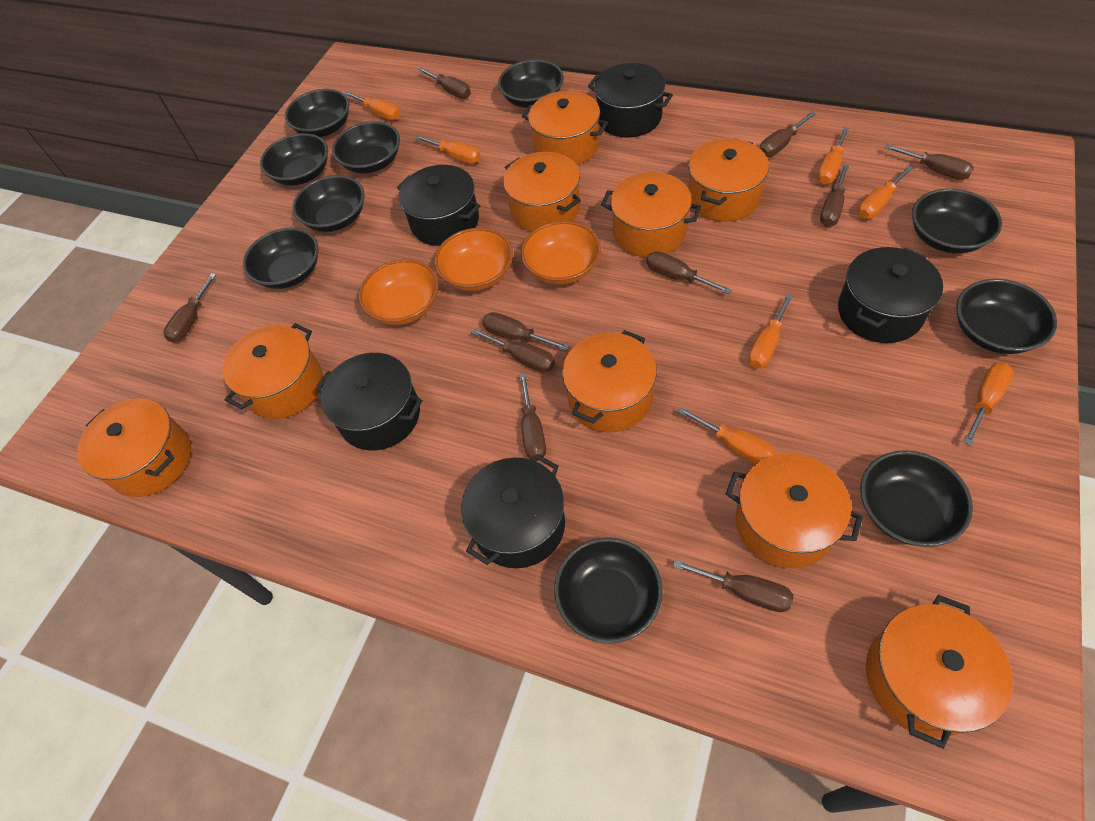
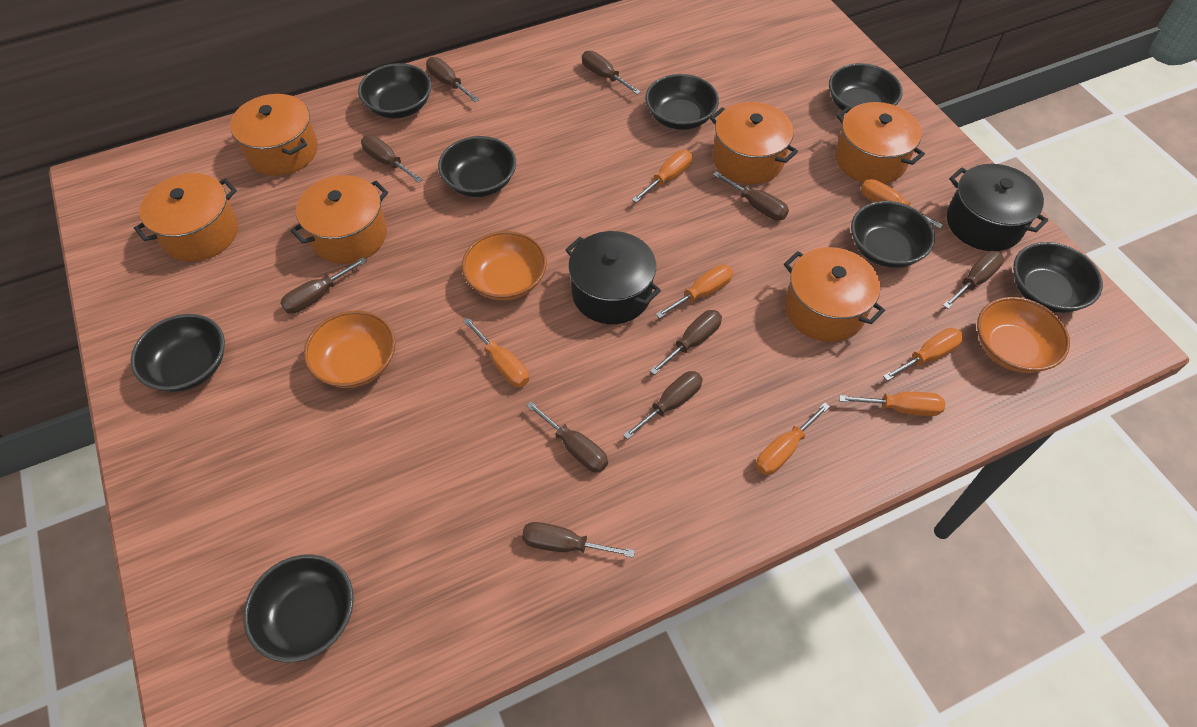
black bowl: 10 -> 8
black pot: 5 -> 2
orange pot: 9 -> 6

